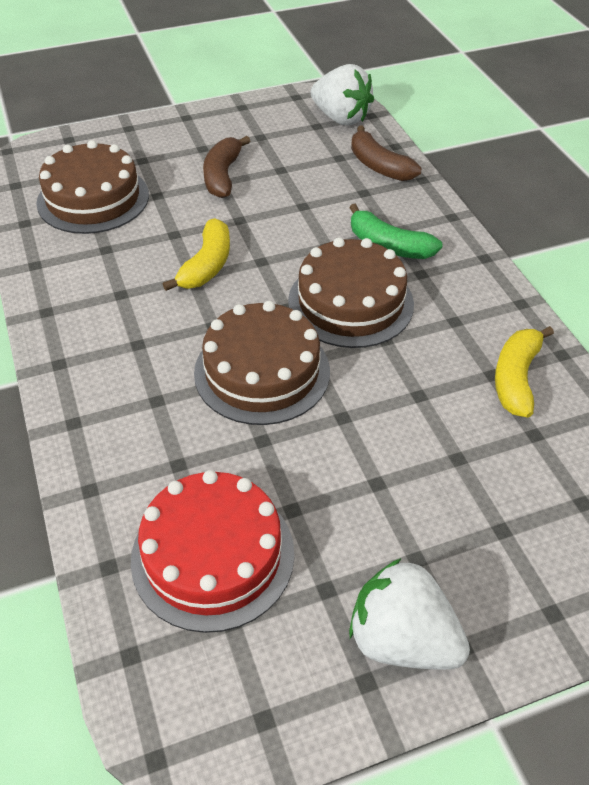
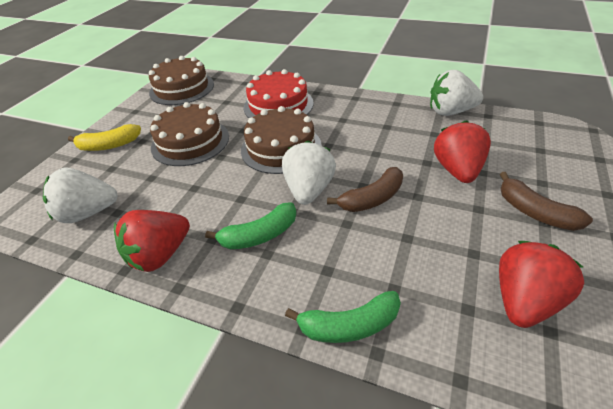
green banana: 1 -> 2
red strawberry: 0 -> 3
white strawberry: 2 -> 3
yellow banana: 2 -> 1

